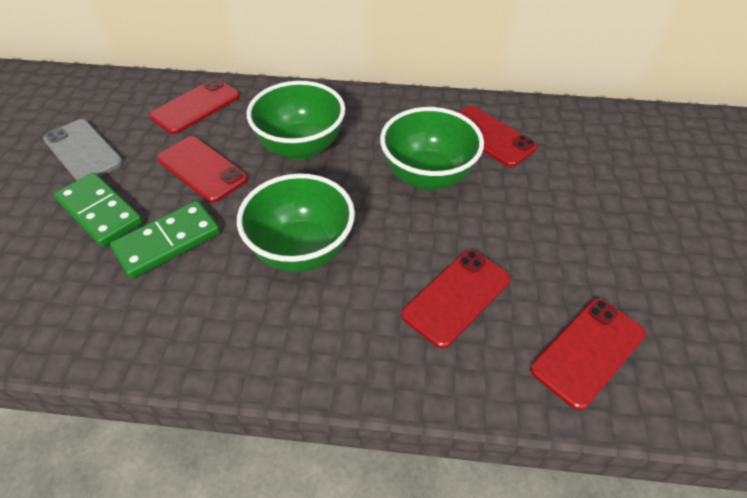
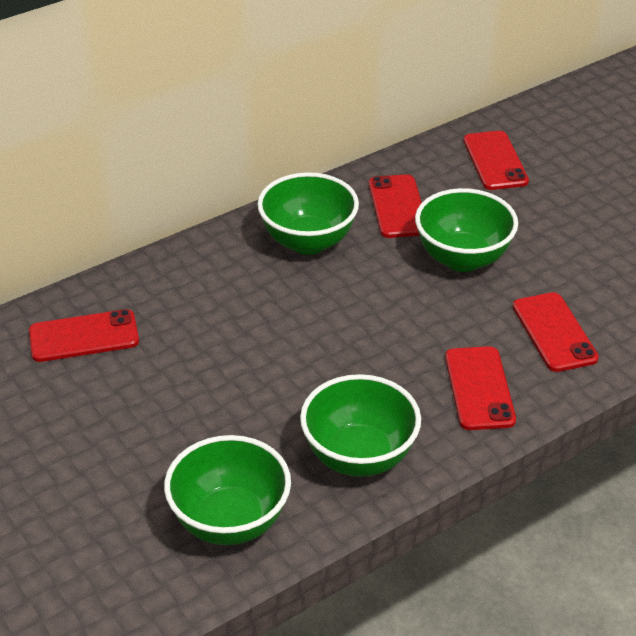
green bowl: 3 -> 4
green domino: 2 -> 0
grey phone: 1 -> 0

